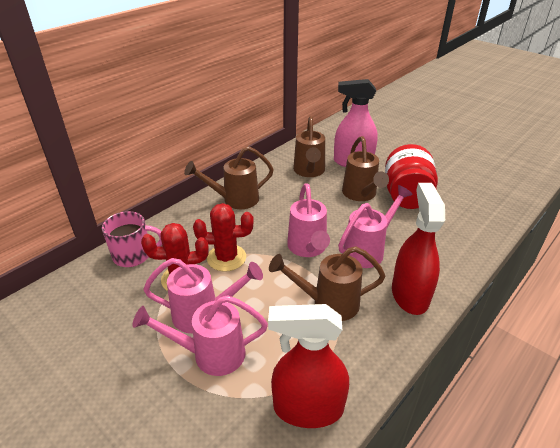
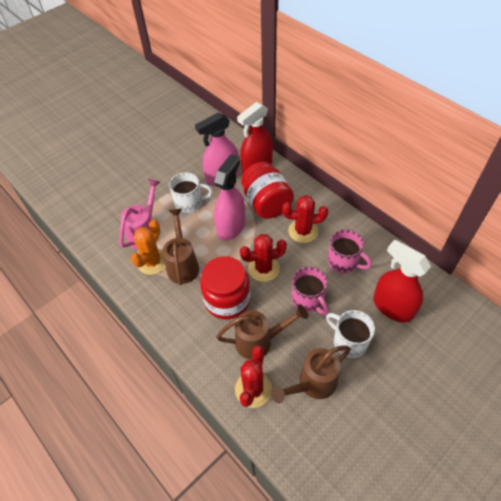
brown watering can: 4 -> 3
orange cactus: 0 -> 1
pink mug: 1 -> 2
pink spray bottle: 1 -> 2
pink watering can: 4 -> 1
red cactus: 2 -> 3
red jar: 1 -> 2
white mug: 0 -> 2

